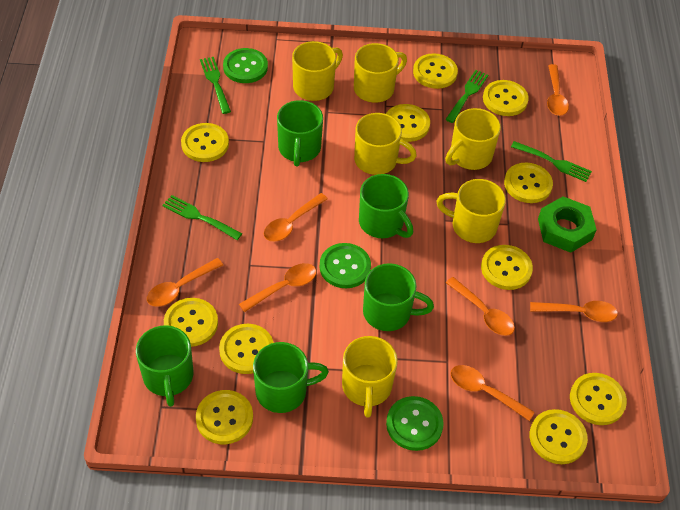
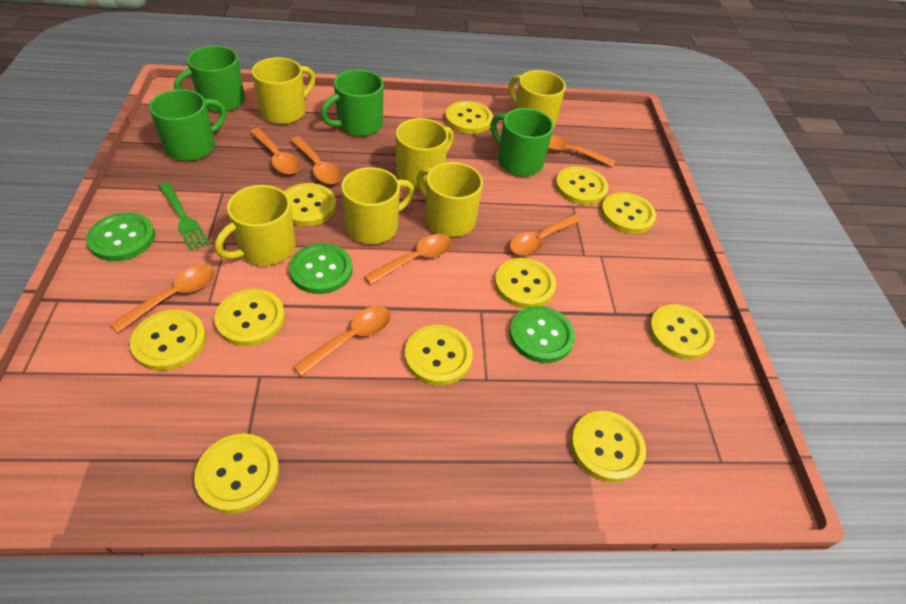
green fork: 4 -> 1
green mug: 5 -> 4
green nut: 1 -> 0

